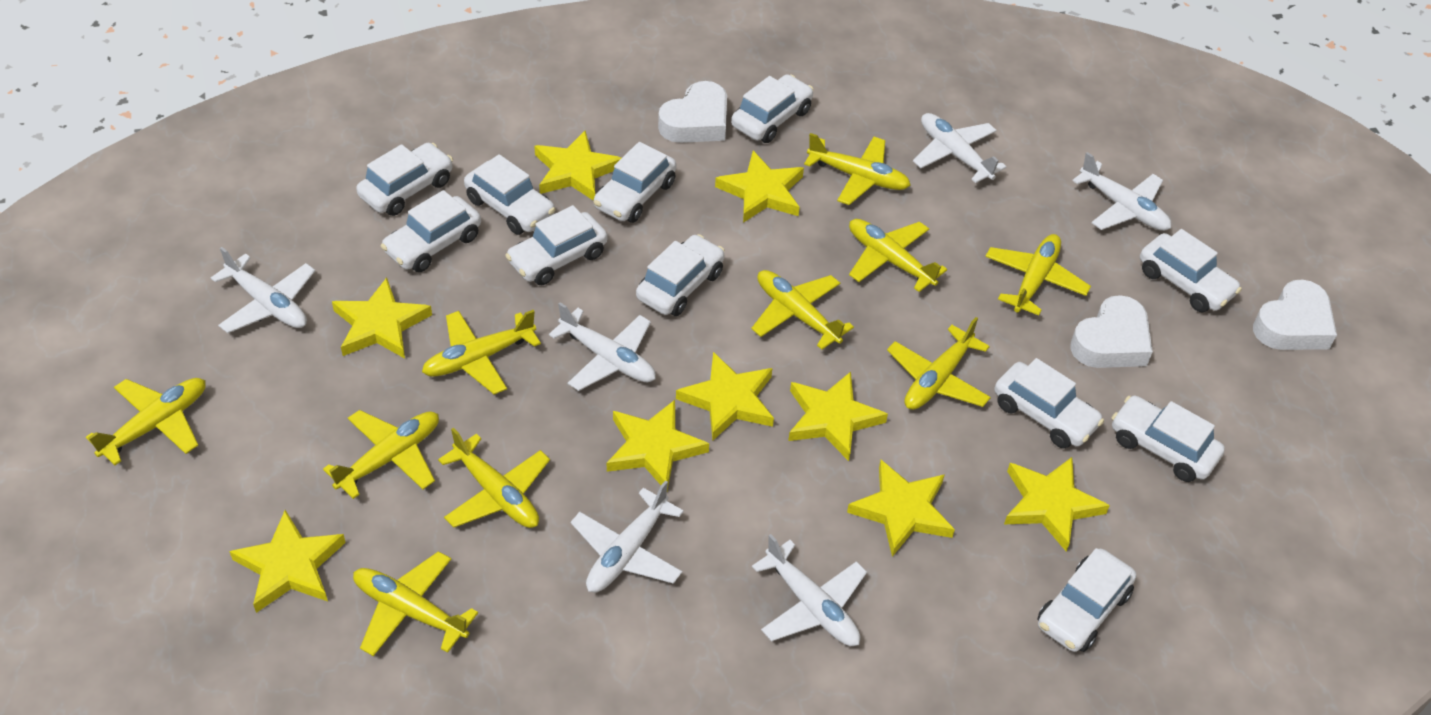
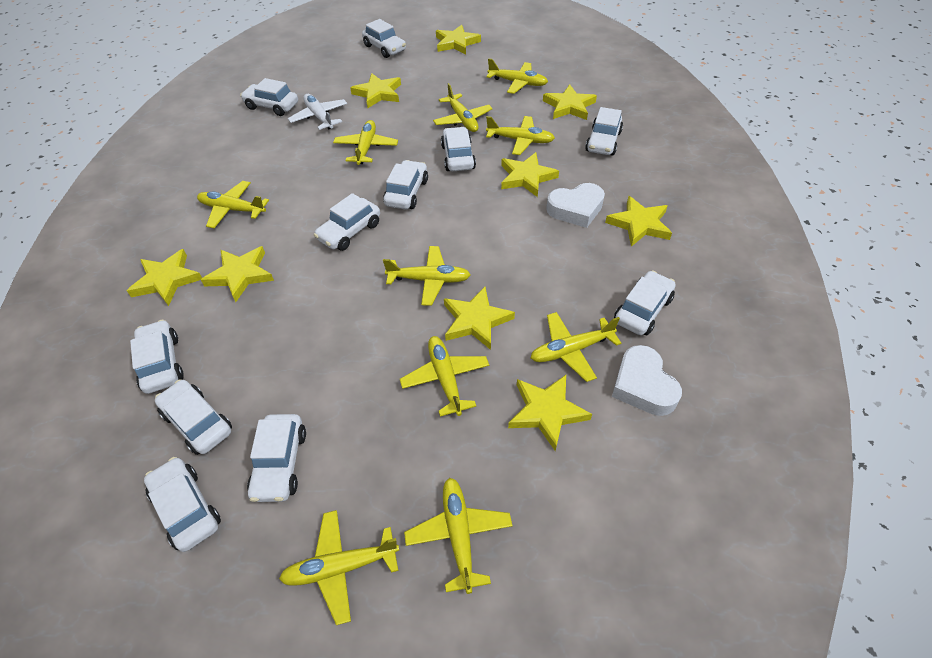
white heart: 3 -> 2
white plane: 6 -> 1

